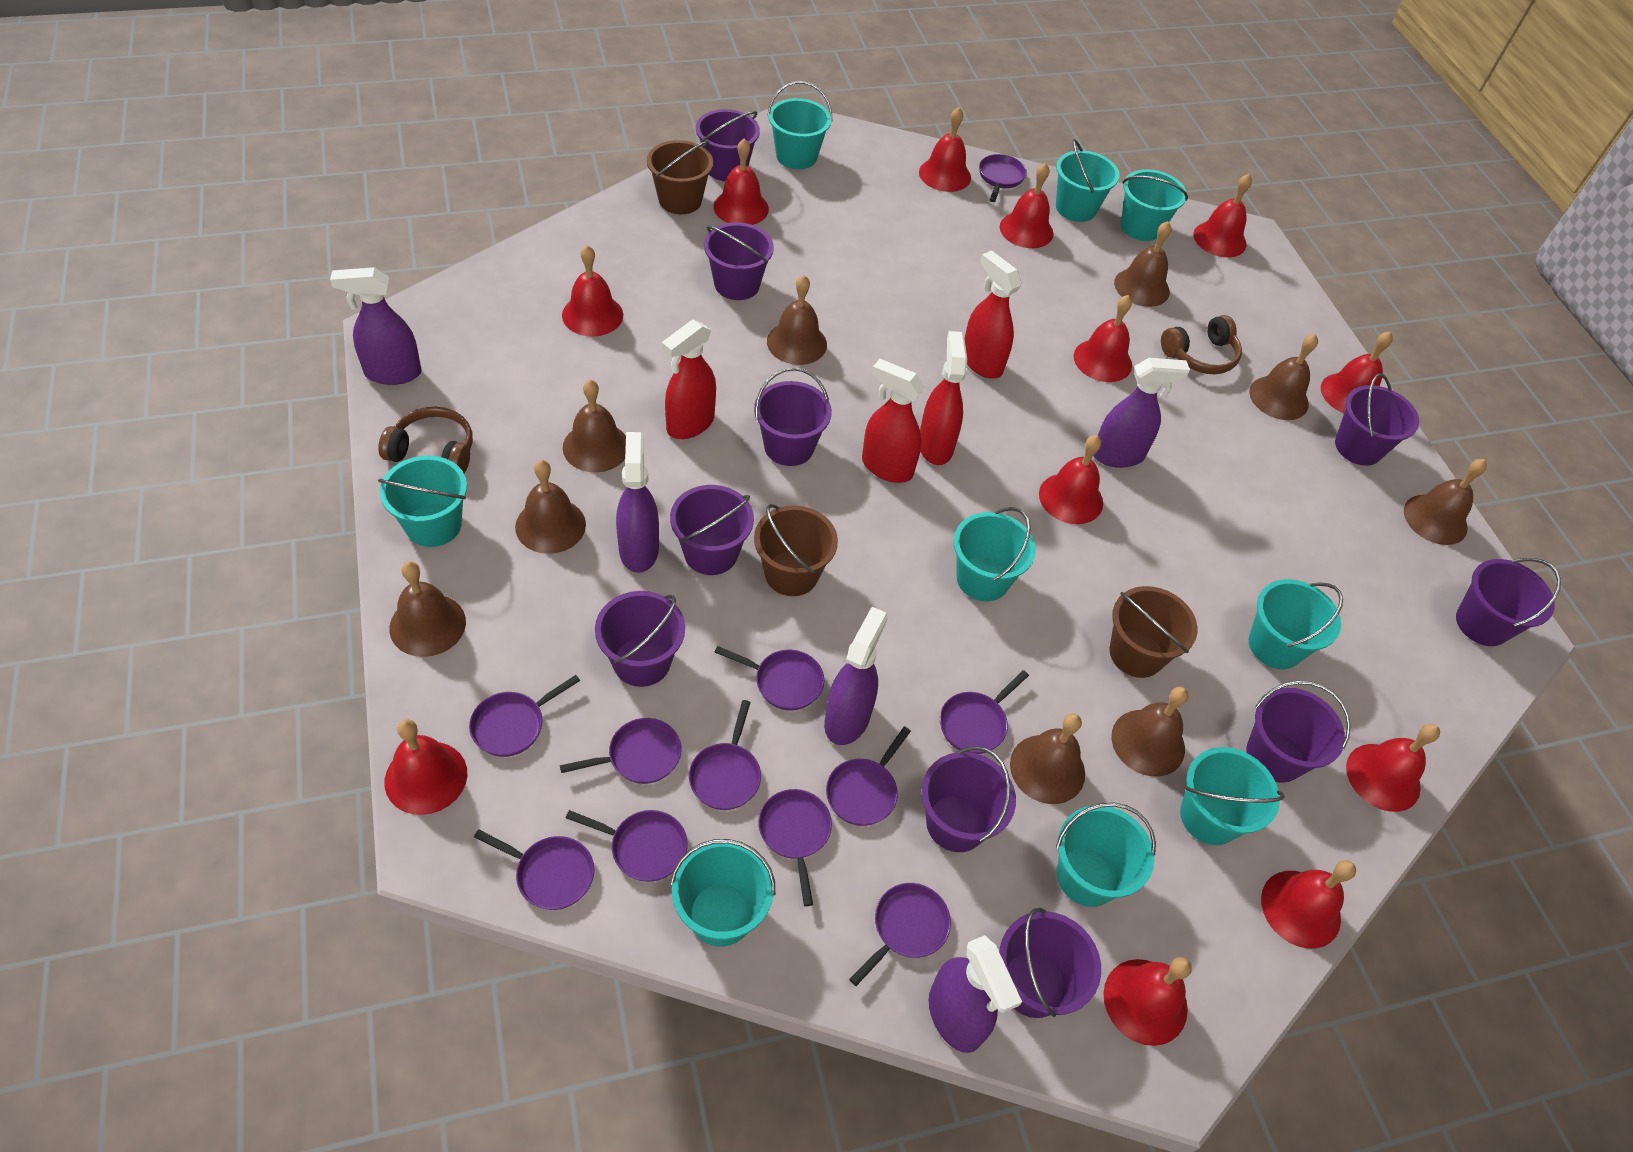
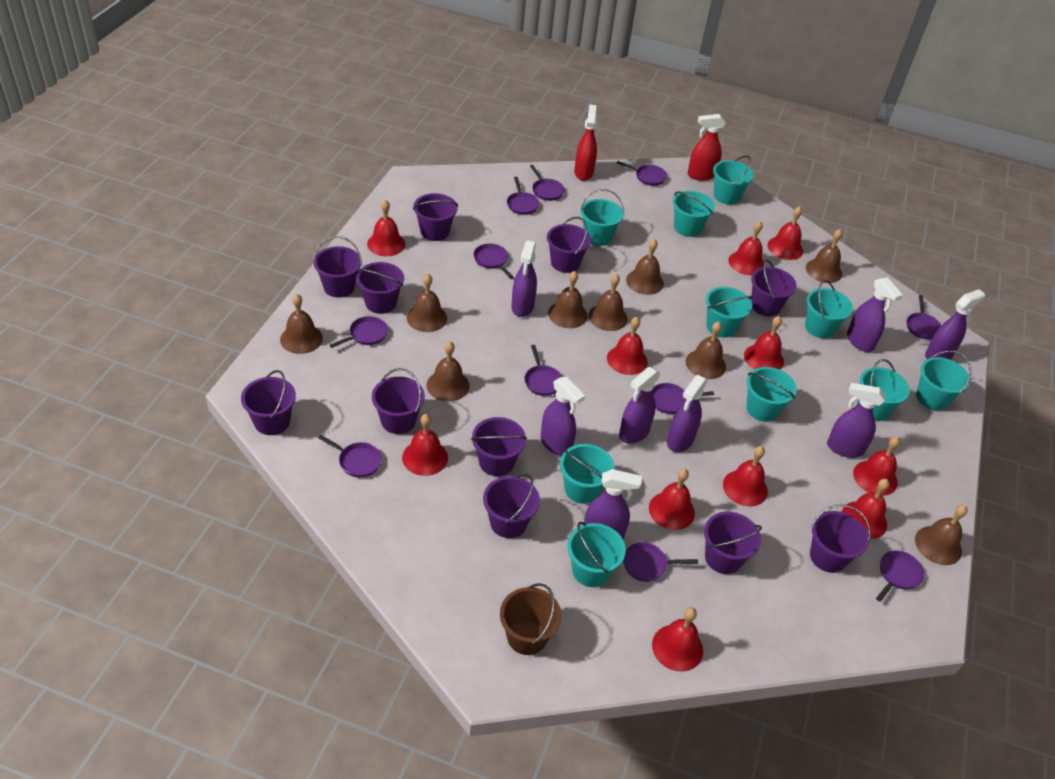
brown bucket: 3 -> 1
brown headphones: 2 -> 0
purple bucket: 10 -> 11
purple spray bottle: 5 -> 8
red bell: 12 -> 11
red spray bottle: 4 -> 2
turquoise bucket: 9 -> 10

